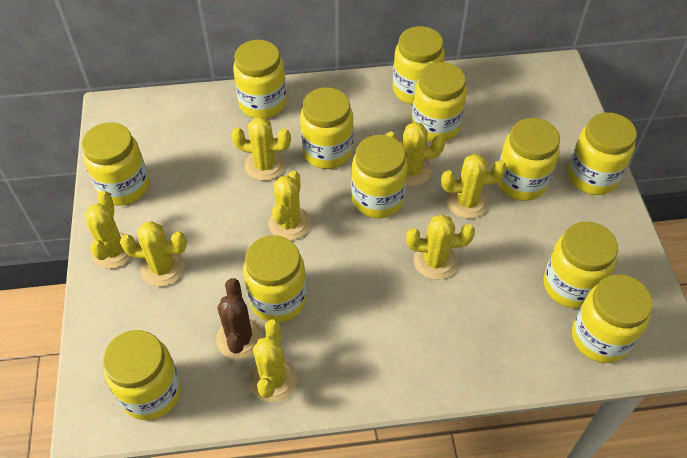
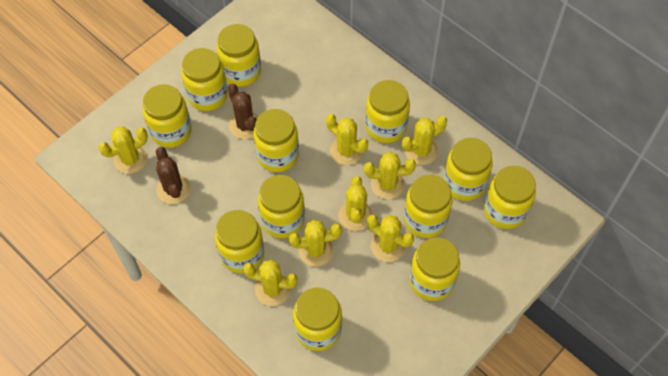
brown cactus: 1 -> 2

